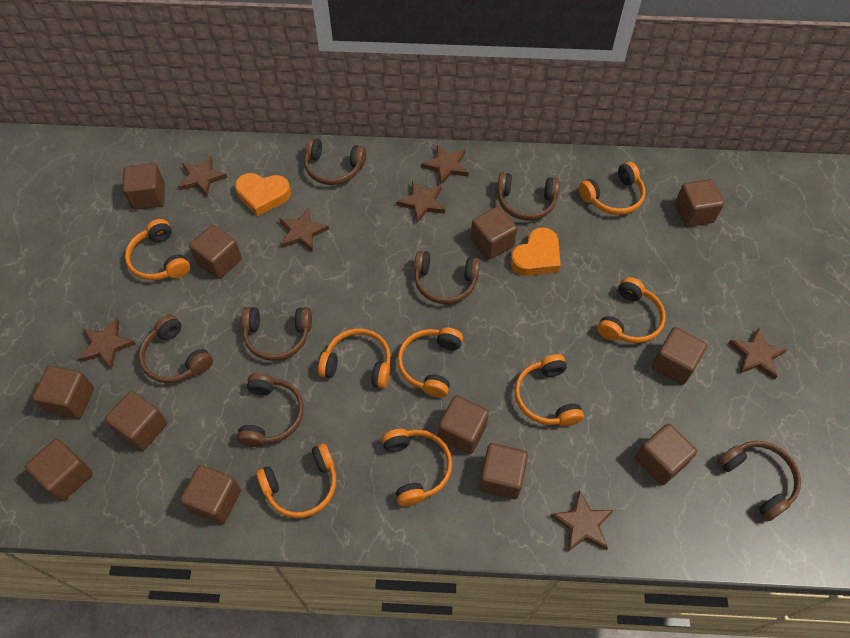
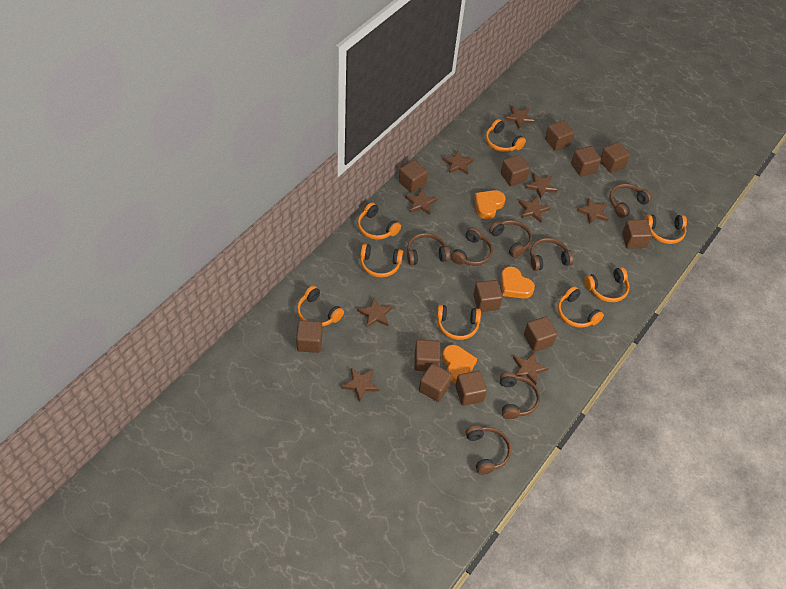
brown star: 7 -> 9
orange heart: 2 -> 3

